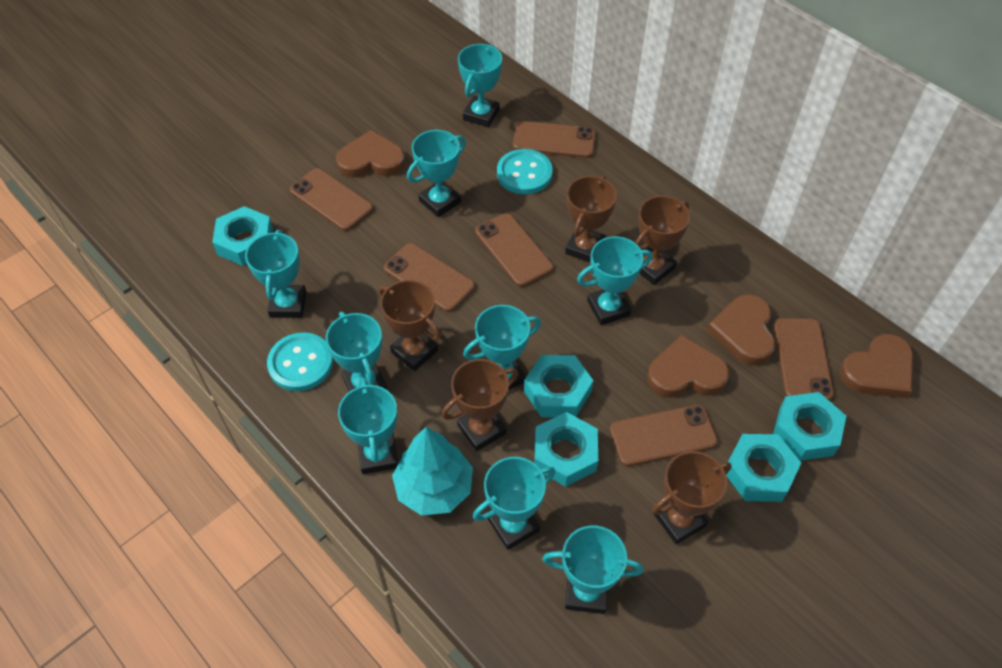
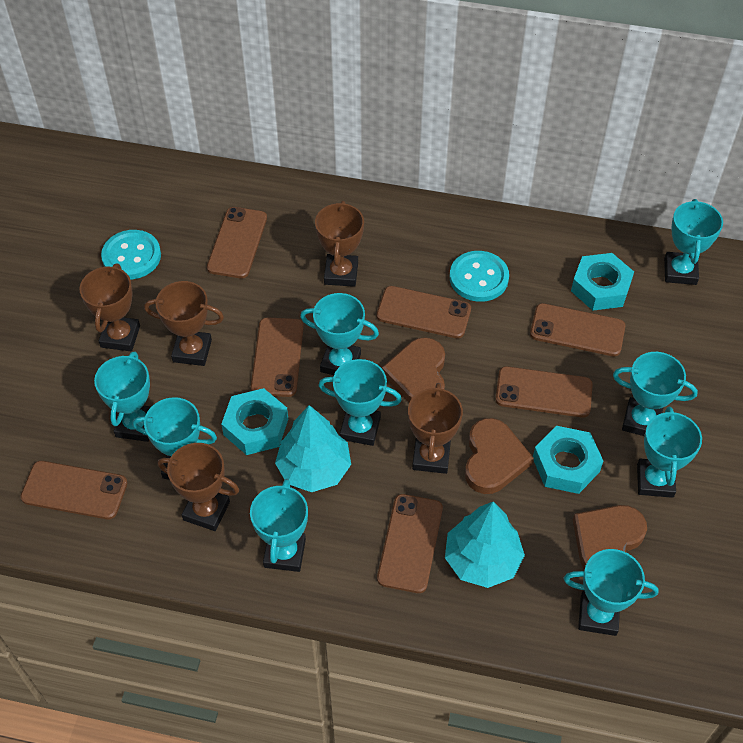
brown heart: 4 -> 3
brown phone: 6 -> 7
turquoise nut: 5 -> 3
turquoise tree: 1 -> 2

